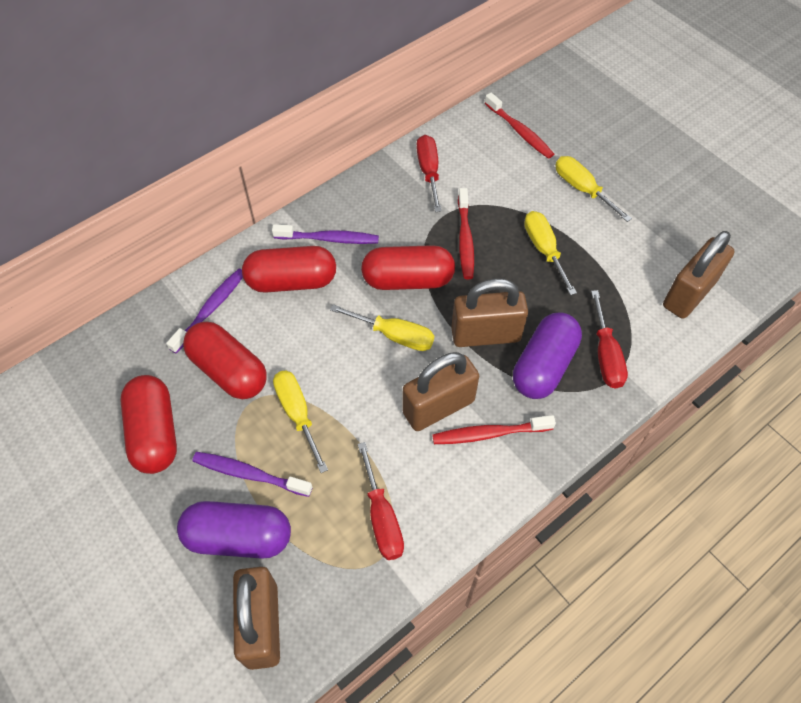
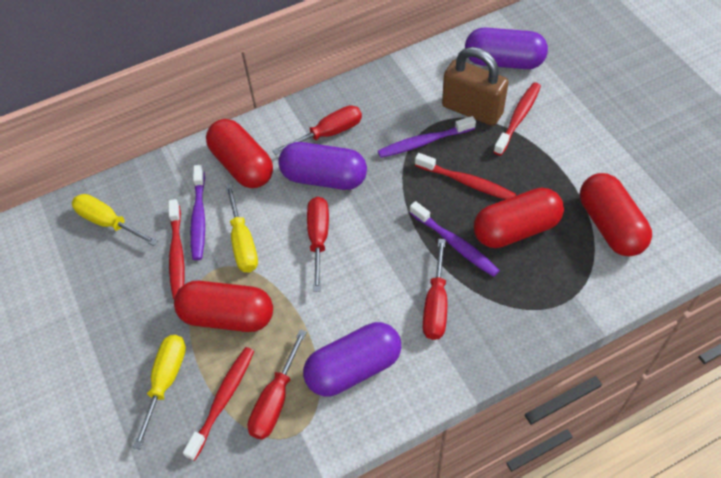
brown padlock: 4 -> 1
purple capsule: 2 -> 3
red screwdriver: 3 -> 4
red toothbrush: 3 -> 4
yellow screwdriver: 4 -> 3

